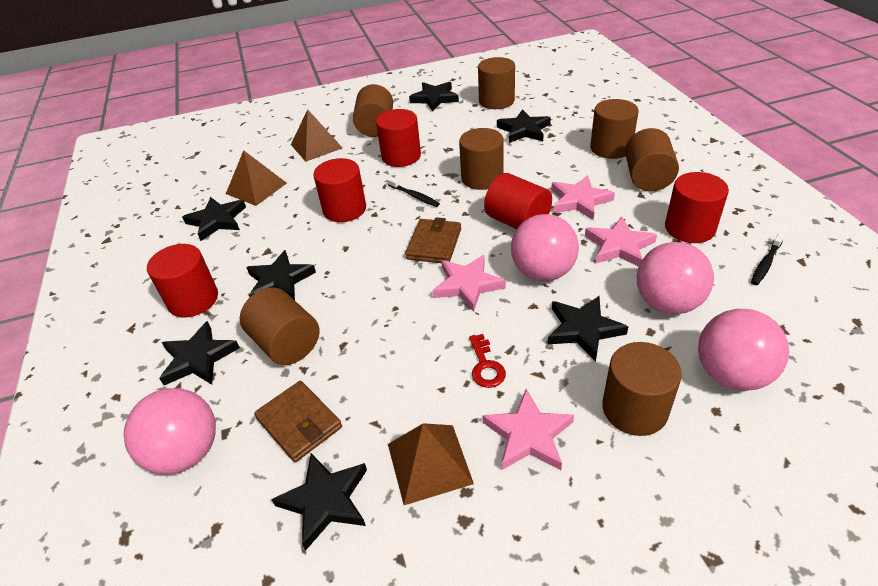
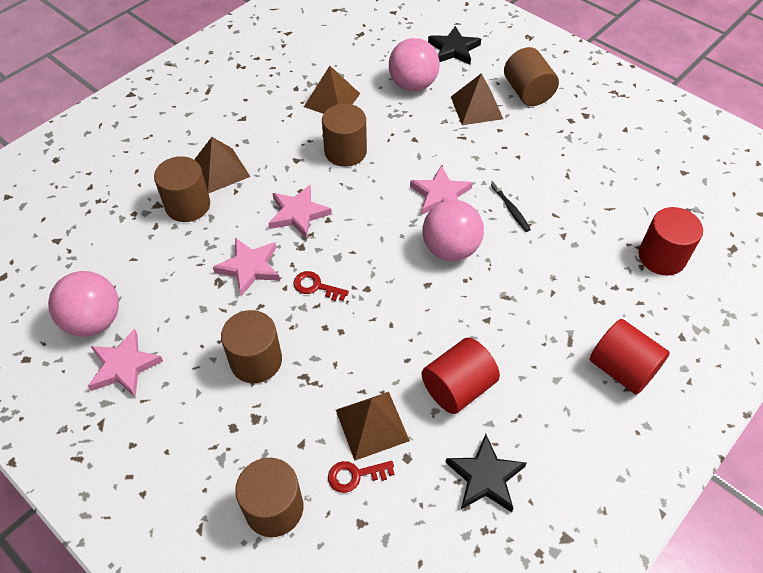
black star: 7 -> 2
black toothbrush: 2 -> 1
brown cylinder: 7 -> 5
brown pyramid: 3 -> 4
brown wallet: 2 -> 0
pink ball: 4 -> 3
red cylinder: 5 -> 3
red key: 1 -> 2

